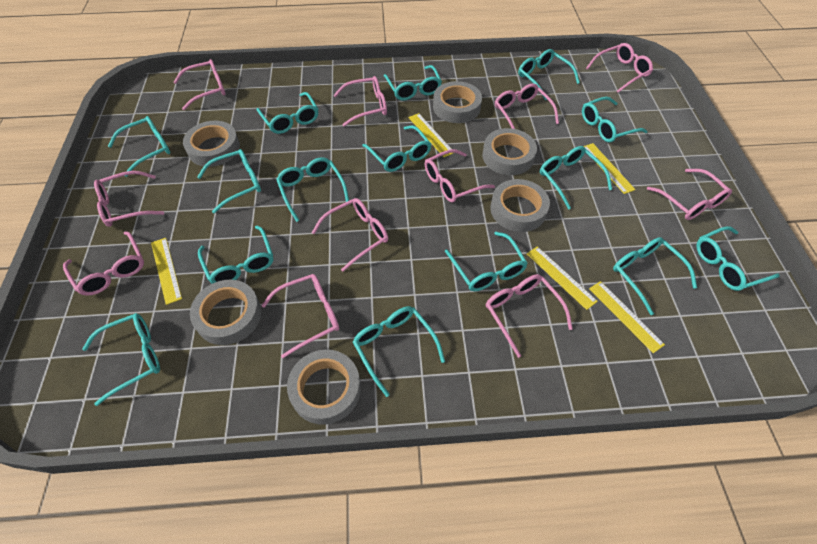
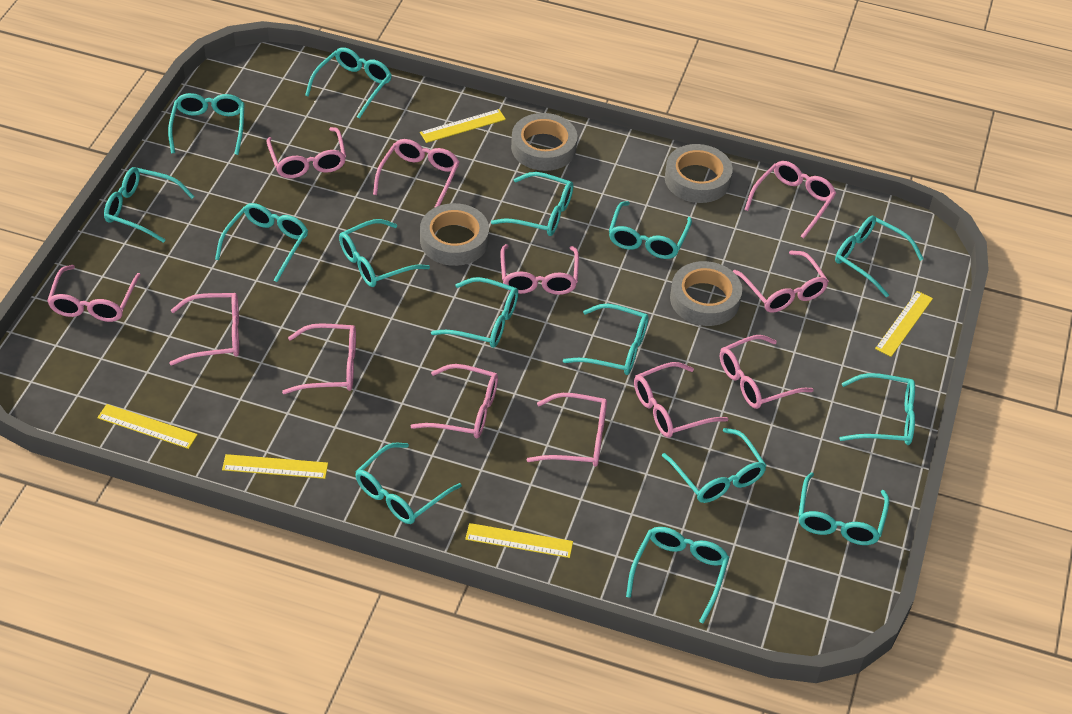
grey tape: 6 -> 4
pink glasses: 11 -> 12

